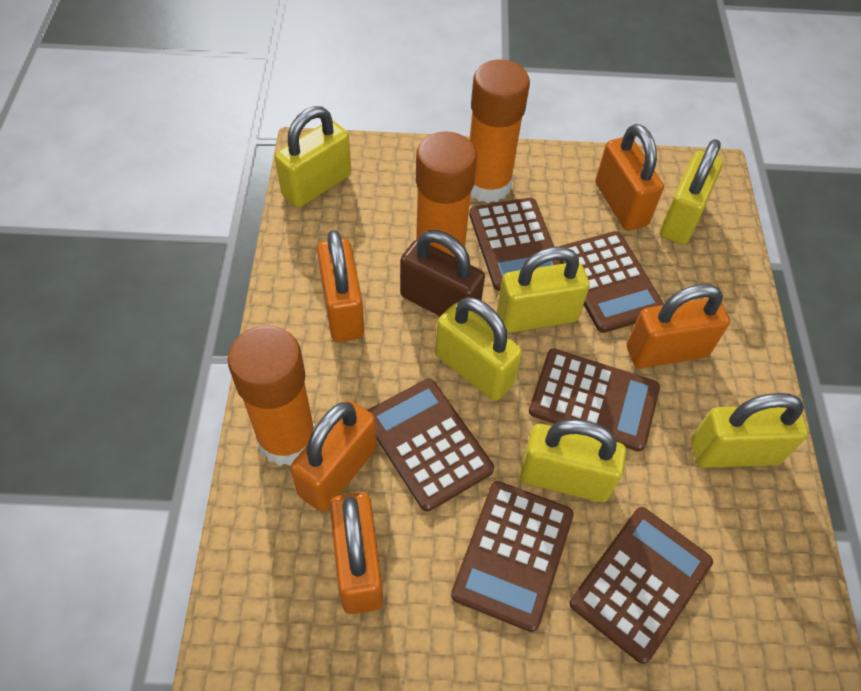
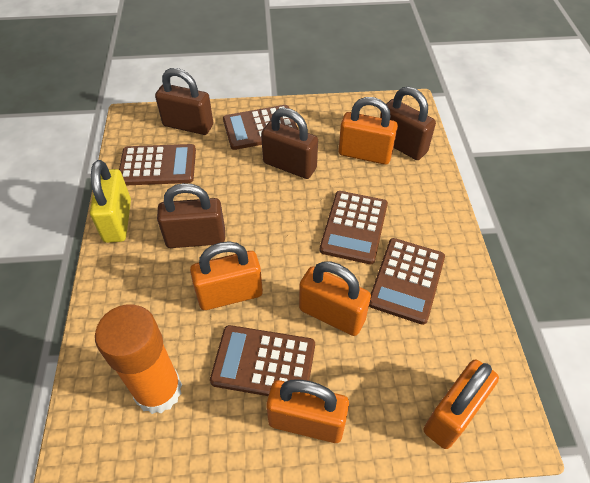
brown calculator: 6 -> 5
brown padlock: 1 -> 4
orange glue stick: 3 -> 1
yellow padlock: 6 -> 1

